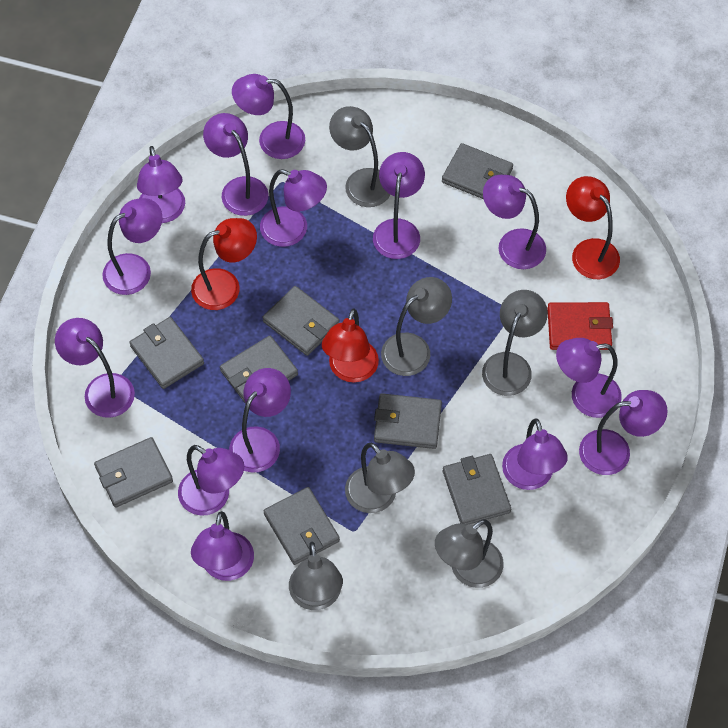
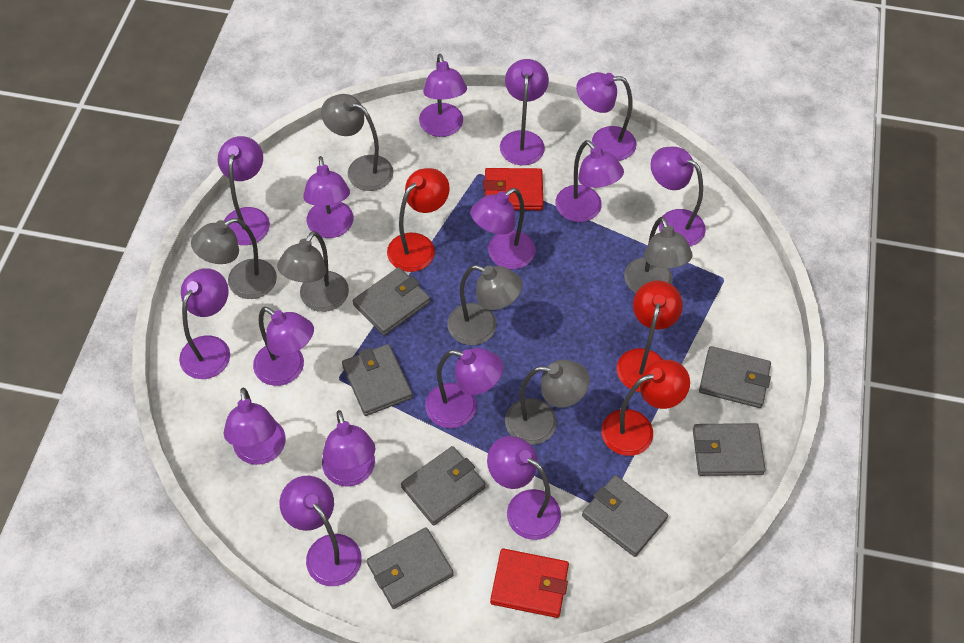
grey wallet: 8 -> 7
purple lamp: 14 -> 15
red wallet: 1 -> 2

